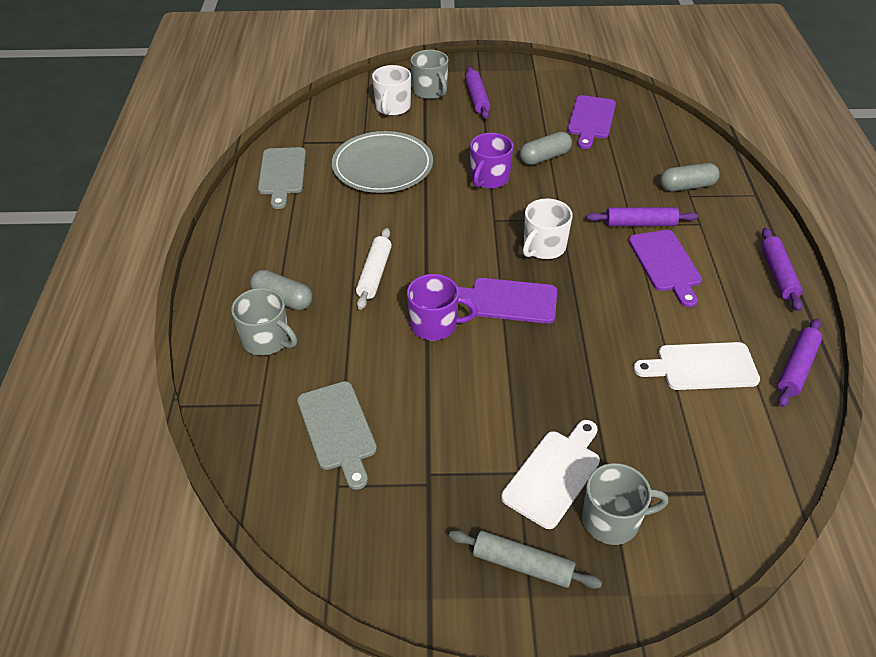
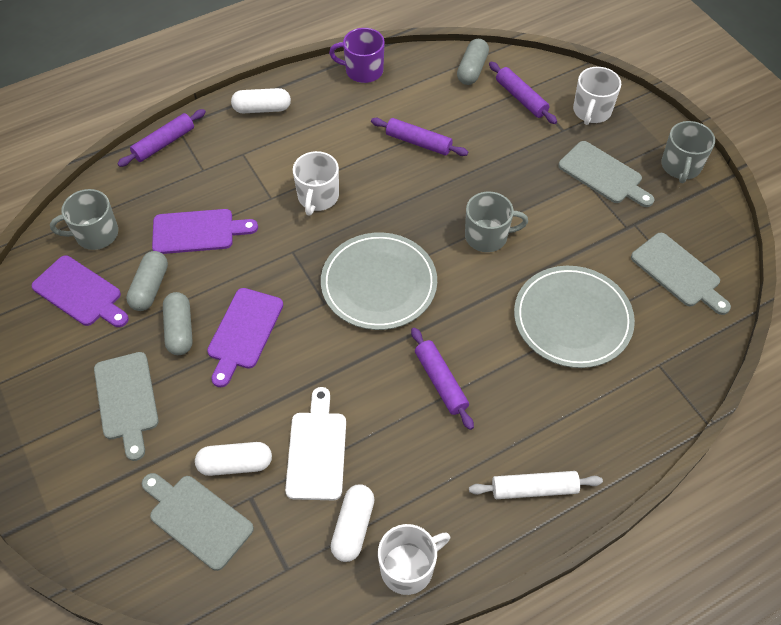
grey cutting board: 2 -> 4
grey plate: 1 -> 2
grey rolling pin: 1 -> 0
purple mug: 2 -> 1
white capsule: 0 -> 3
white cutting board: 2 -> 1
white mug: 2 -> 3

